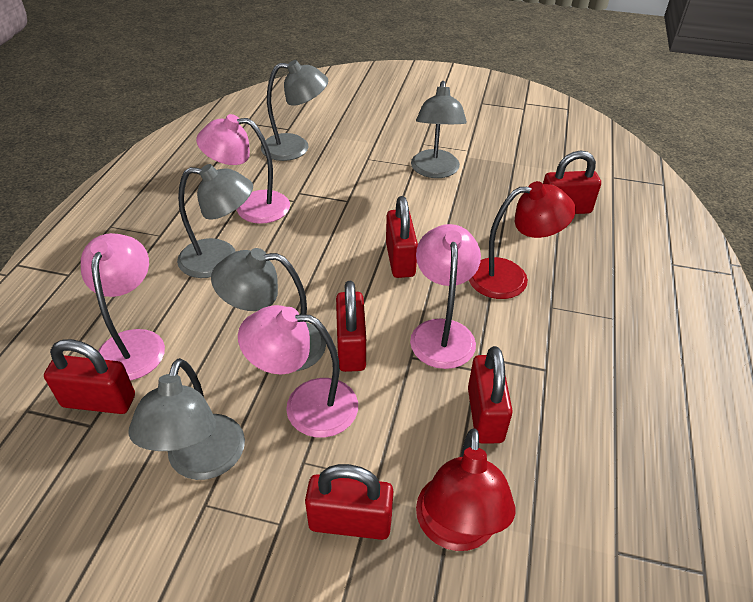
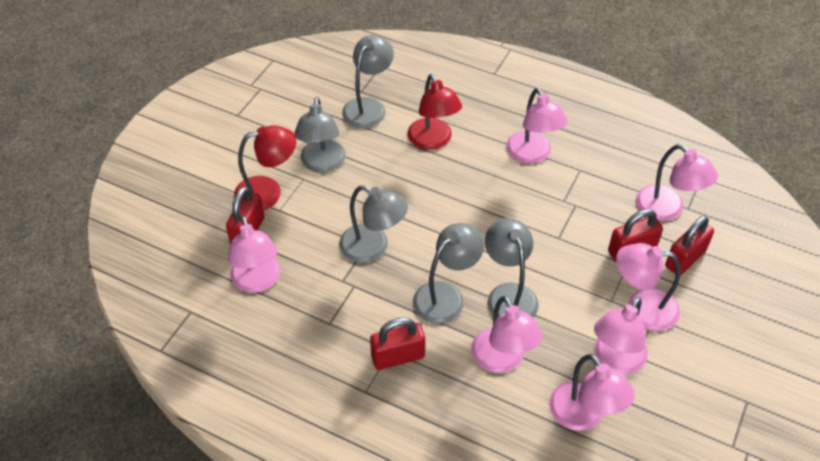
pink lamp: 4 -> 7
red padlock: 6 -> 4

